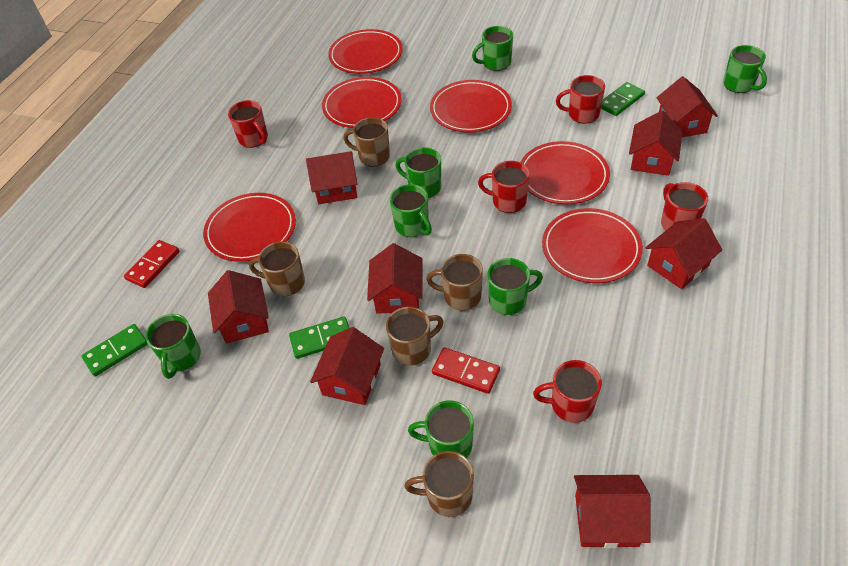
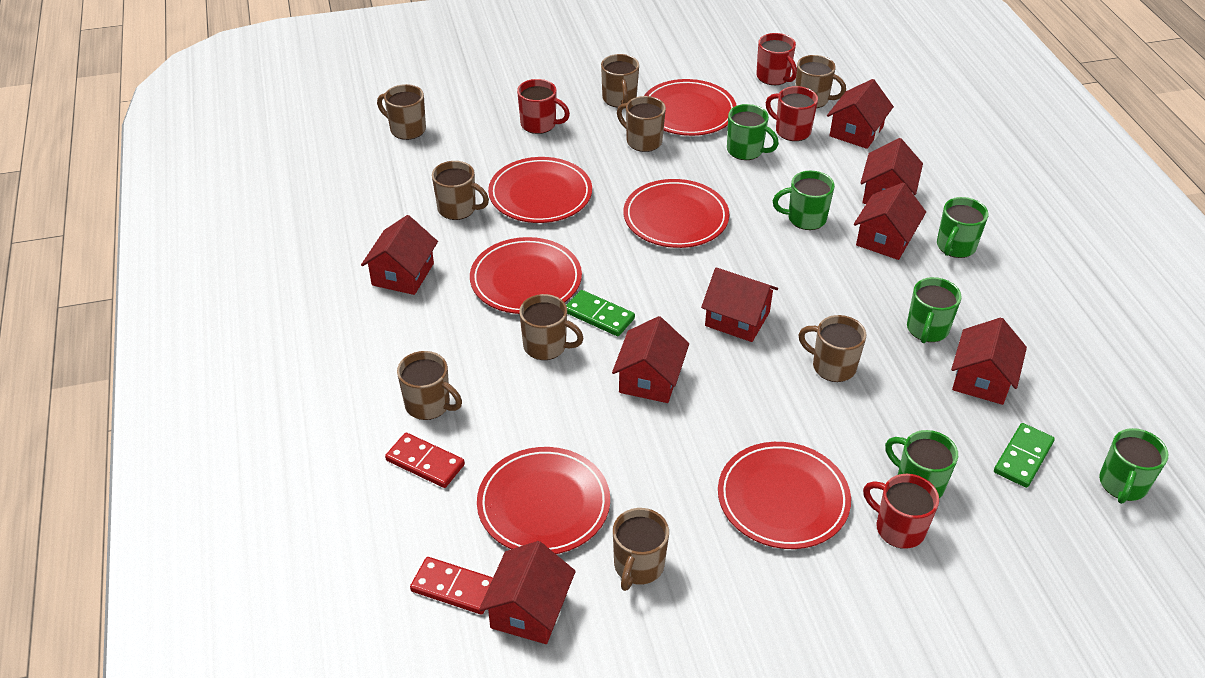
brown mug: 5 -> 9
green domino: 3 -> 2
green mug: 7 -> 6
red mug: 5 -> 4

